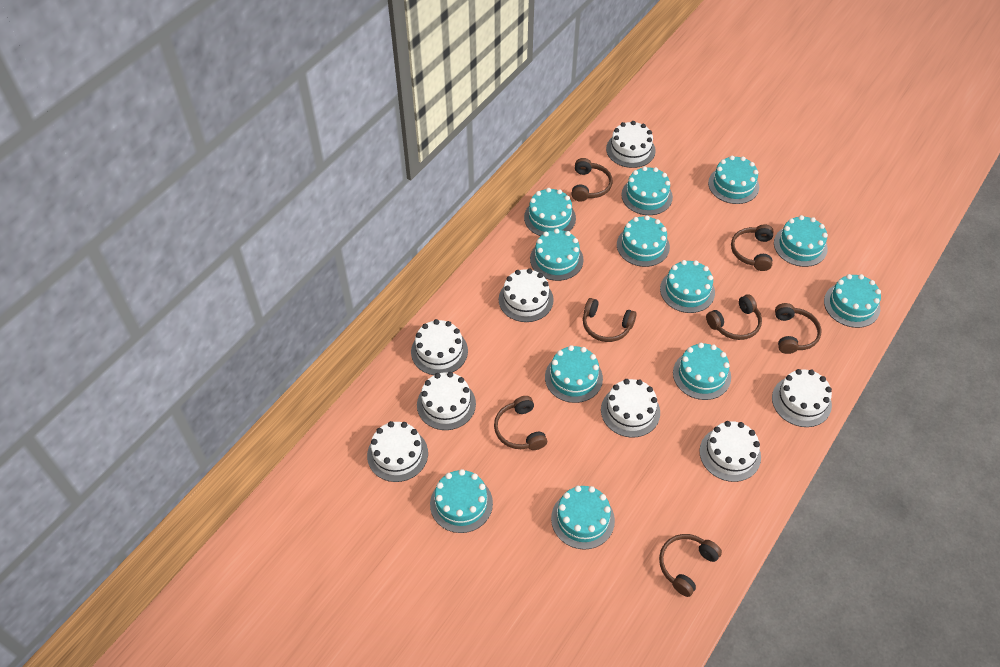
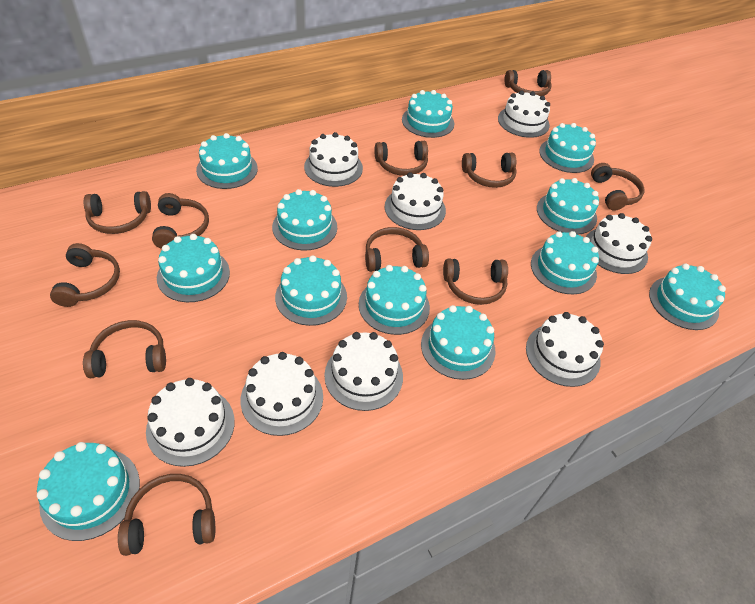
brown headphones: 7 -> 11

